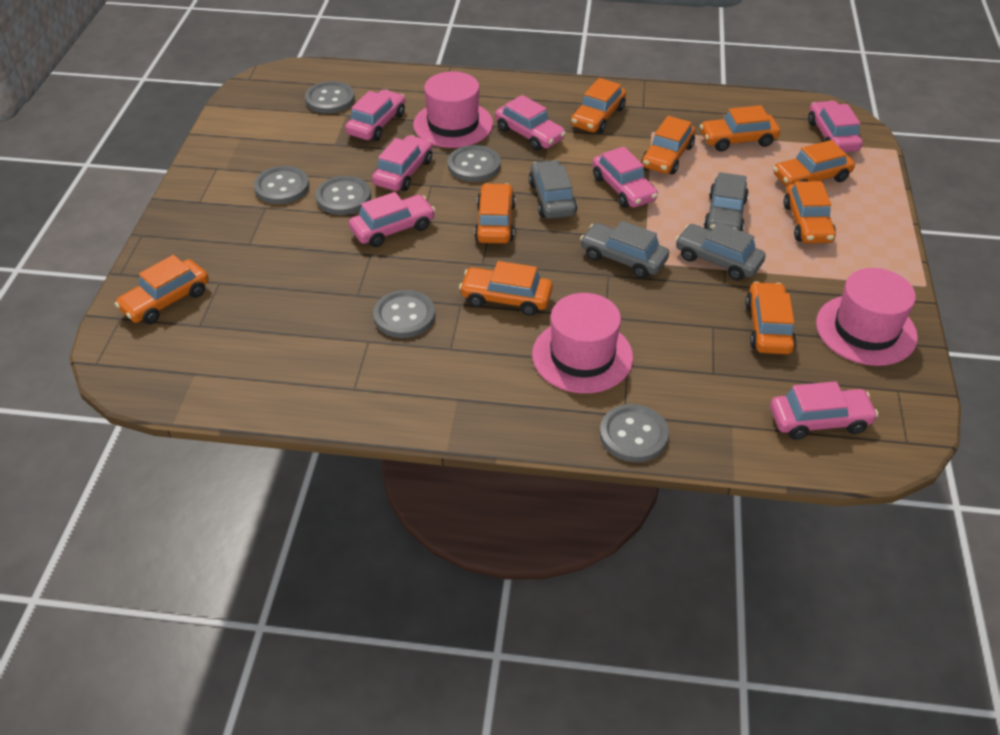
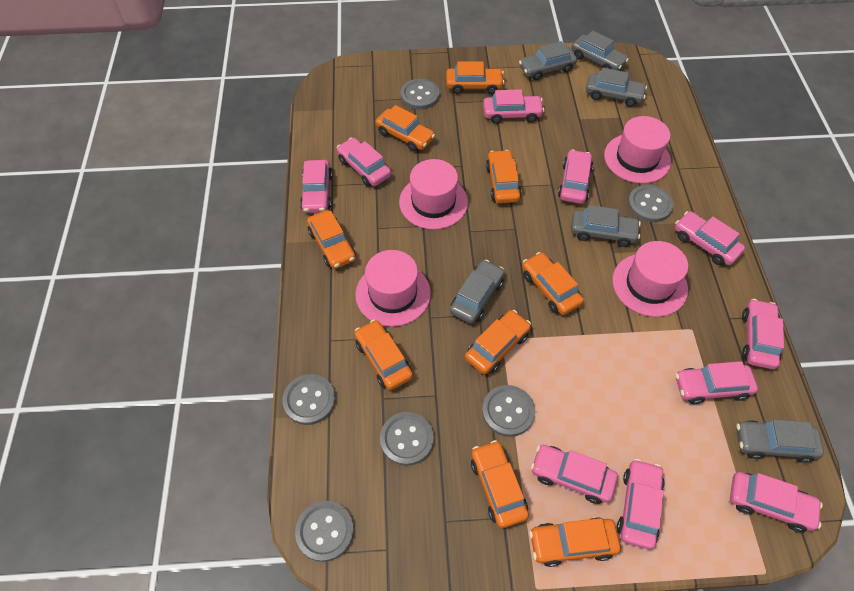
grey car: 4 -> 6
pink car: 7 -> 10
pink hat: 3 -> 4

